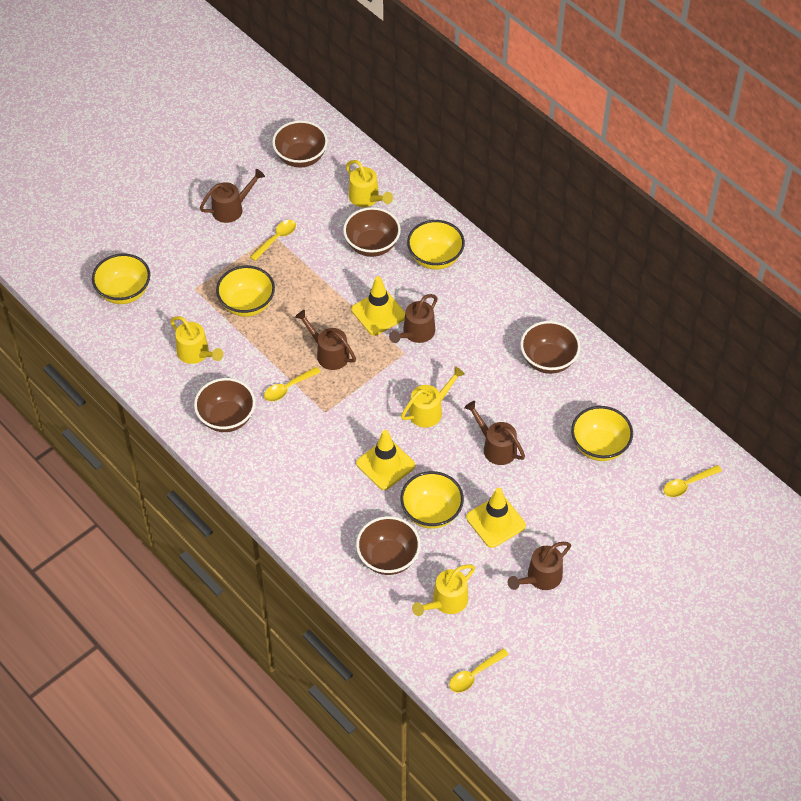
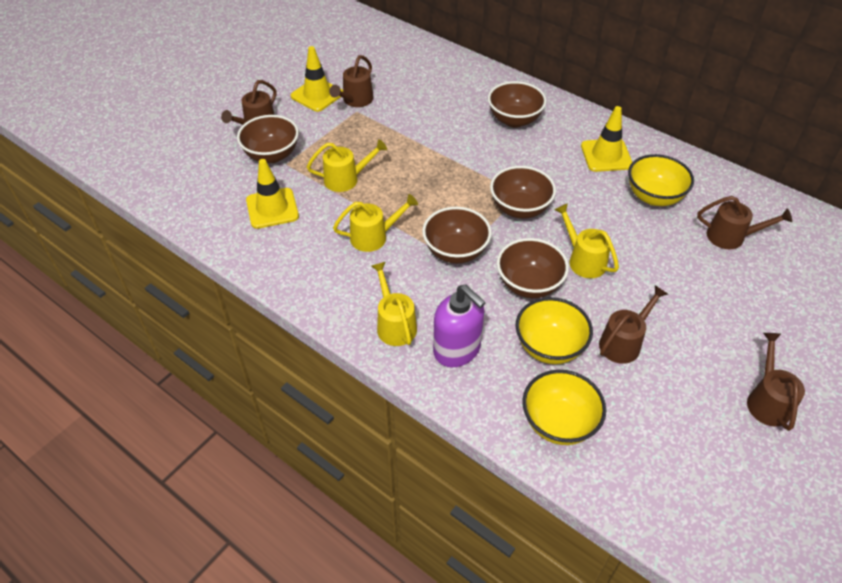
purple soap dispenser: 0 -> 1
yellow bowl: 5 -> 3
yellow spoon: 4 -> 0

